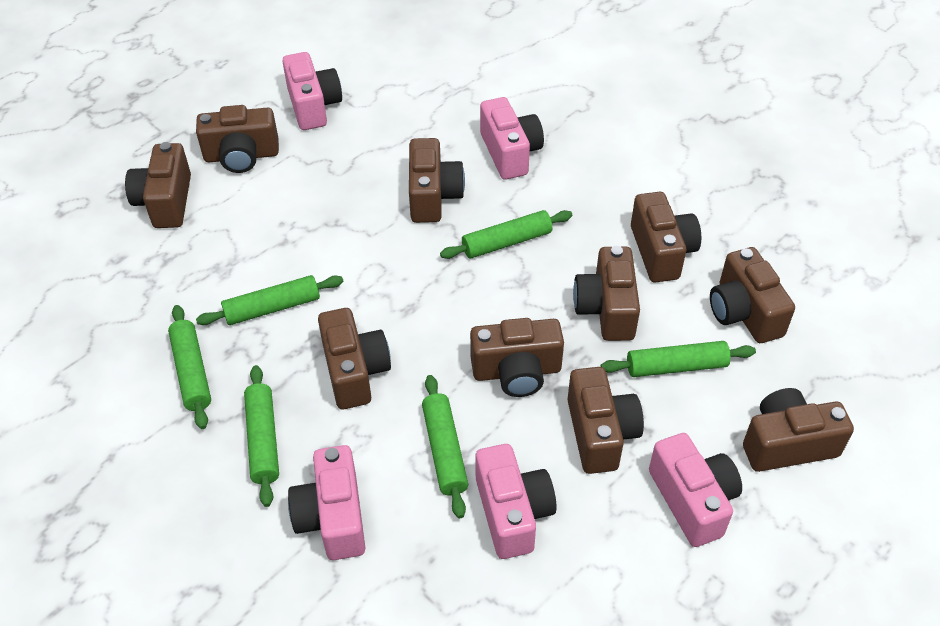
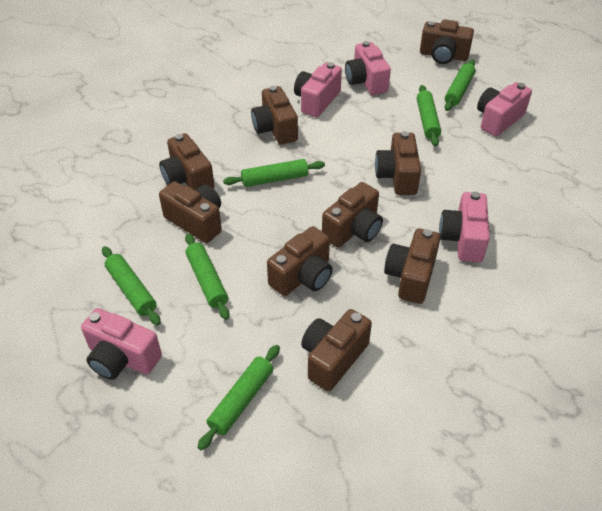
brown camera: 10 -> 9

